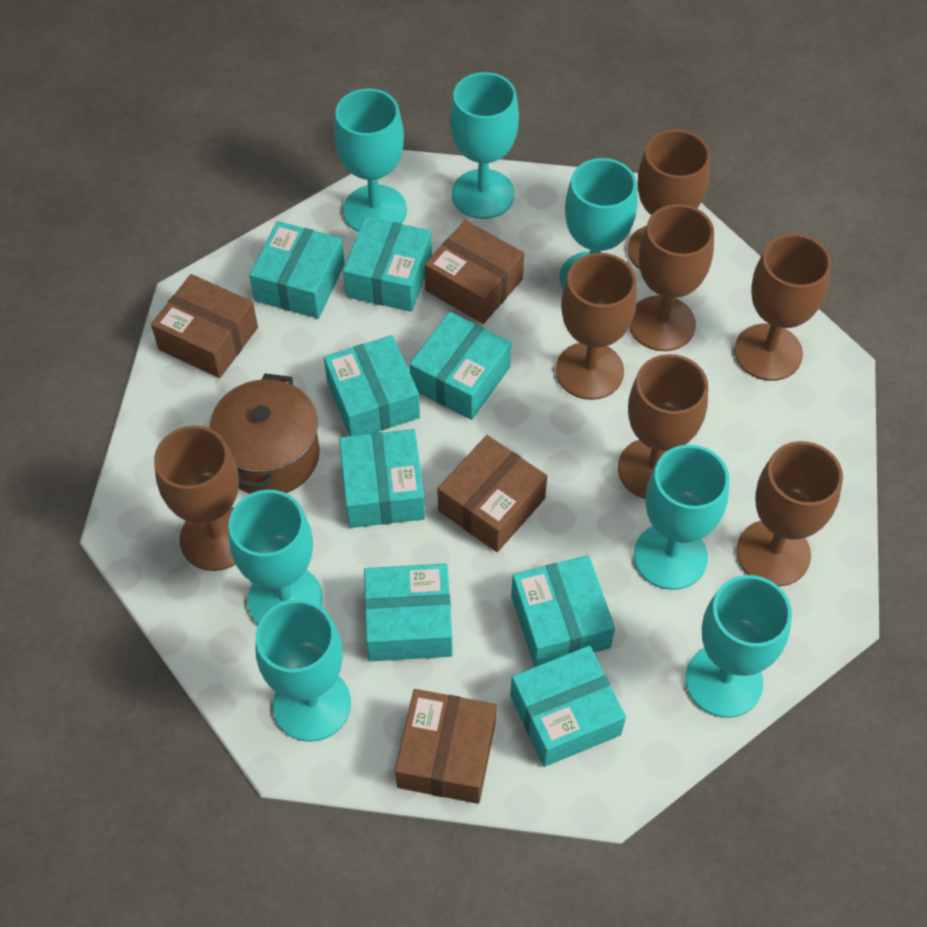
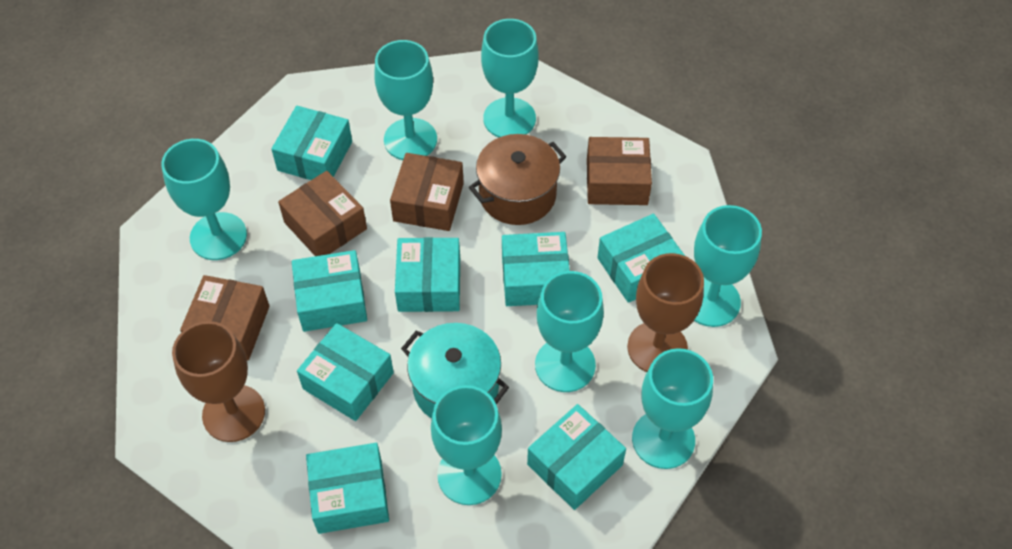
brown goblet: 7 -> 2
turquoise pot: 0 -> 1

